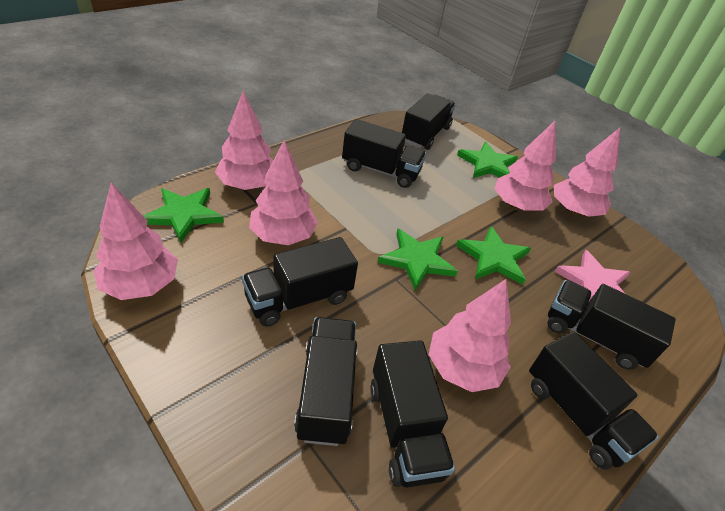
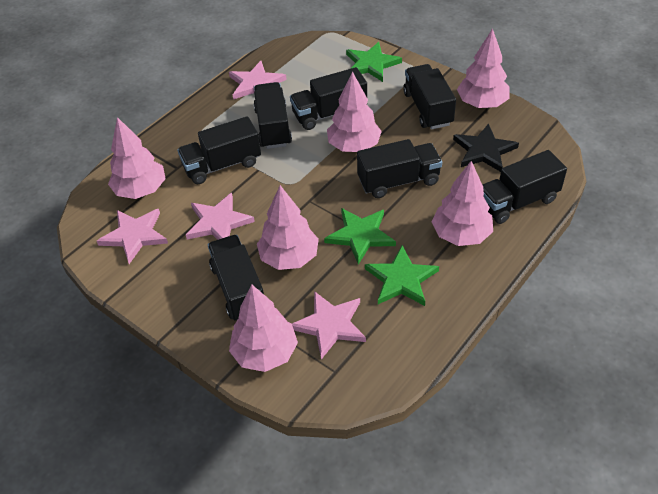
black star: 0 -> 1
green star: 4 -> 3
pink star: 1 -> 4

